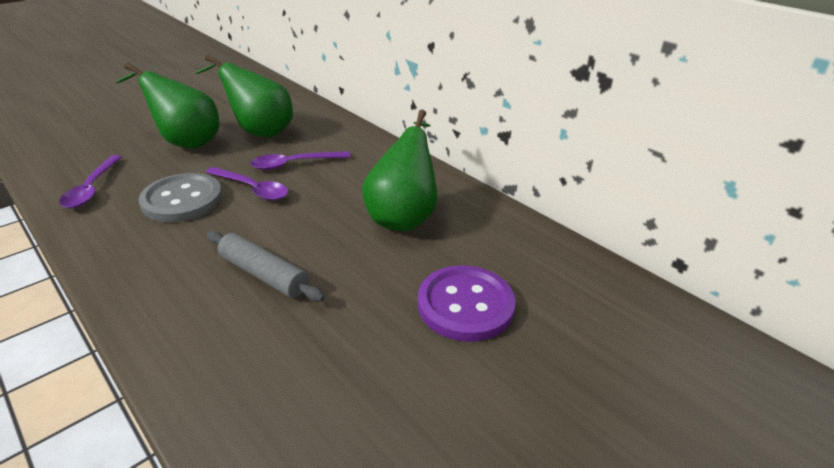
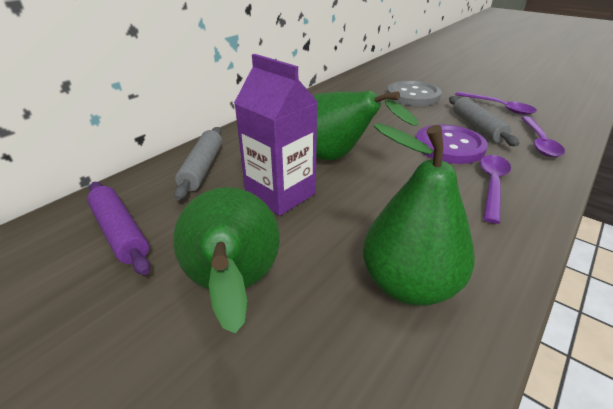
grey rolling pin: 1 -> 2
purple carton: 0 -> 1
purple rolling pin: 0 -> 1

